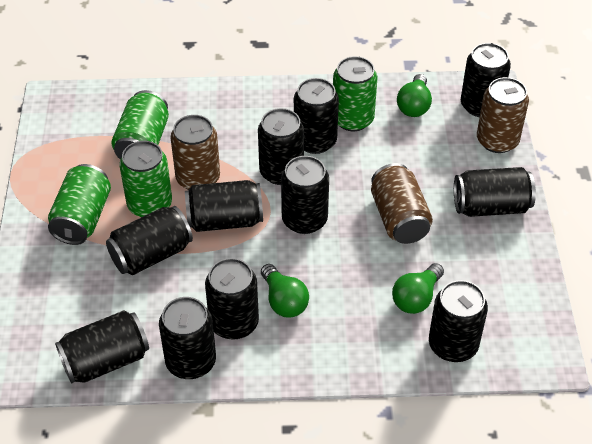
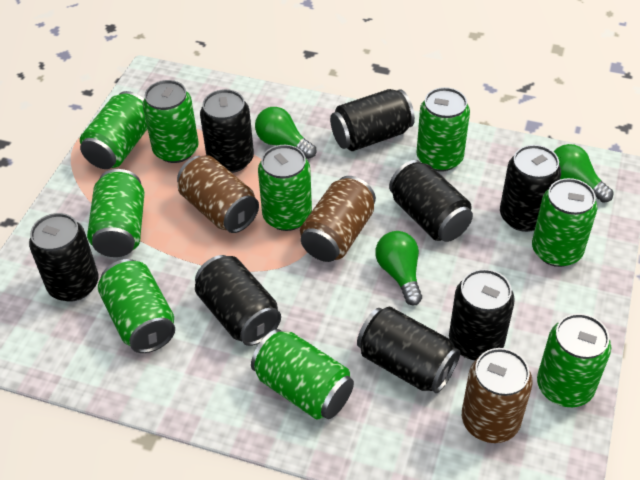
black can: 11 -> 8
green can: 4 -> 9

